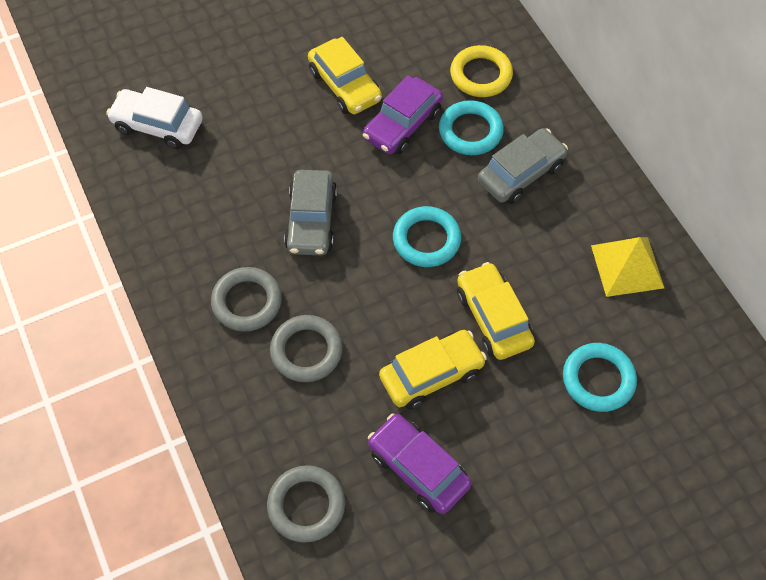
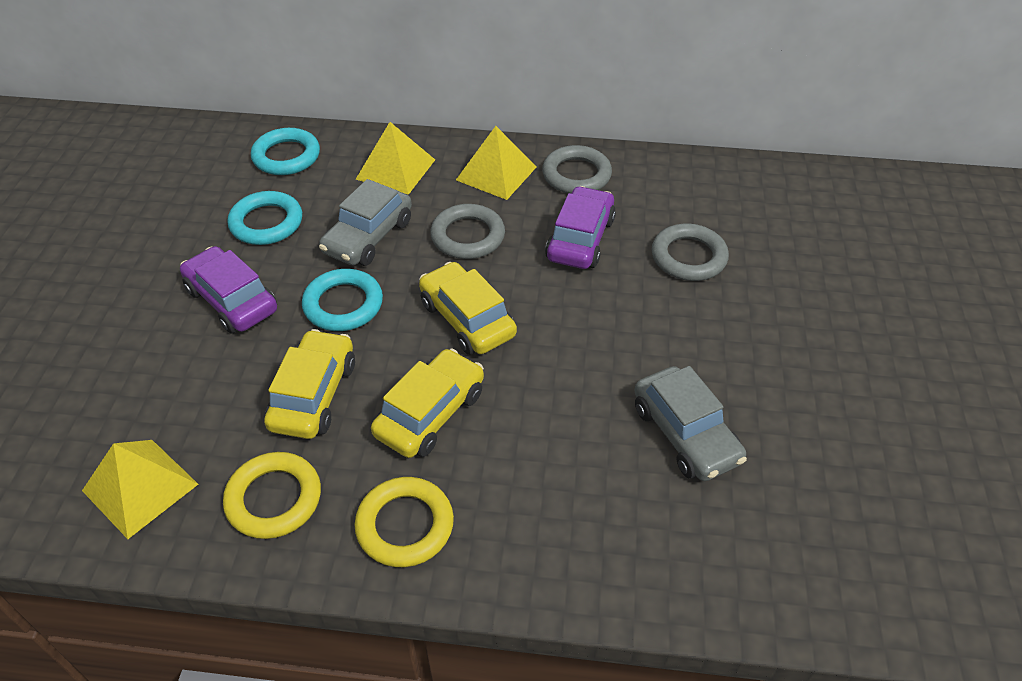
white car: 1 -> 0
yellow pyramid: 1 -> 3
yellow ring: 1 -> 2

